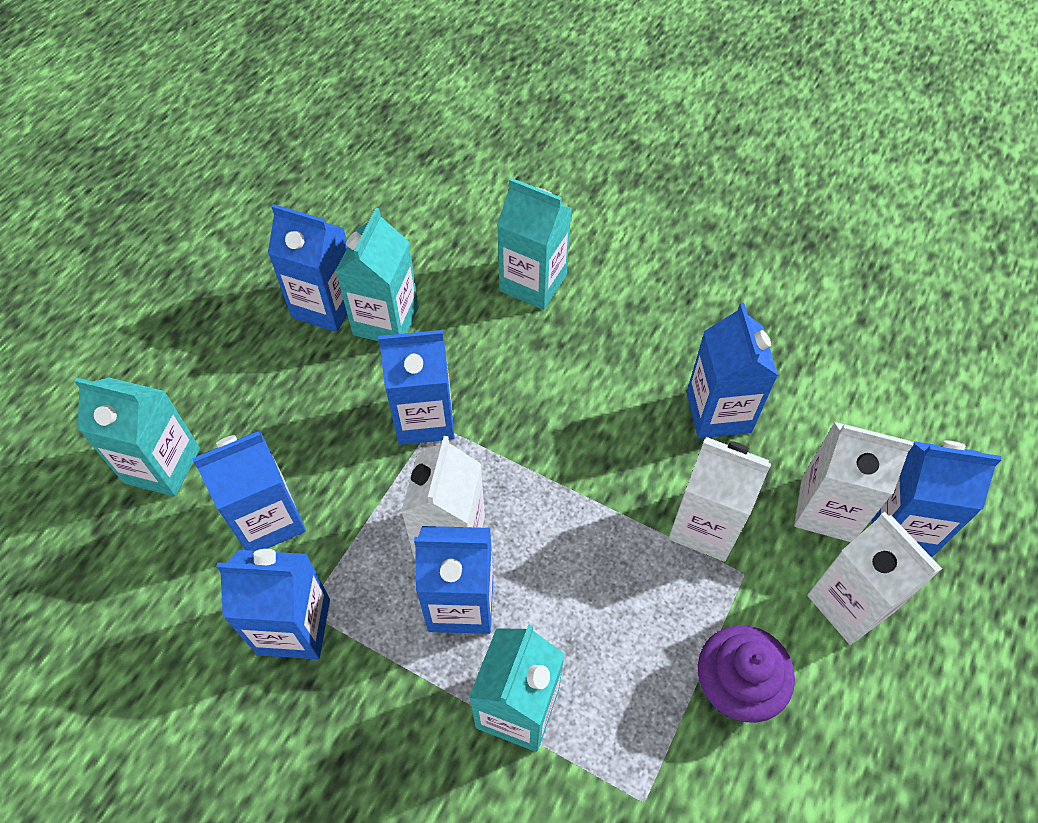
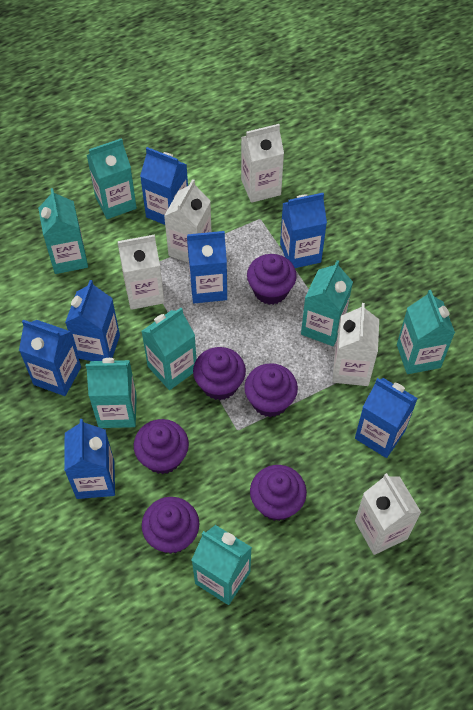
purple cupcake: 1 -> 6
turquoise carton: 4 -> 7
white carton: 4 -> 5

